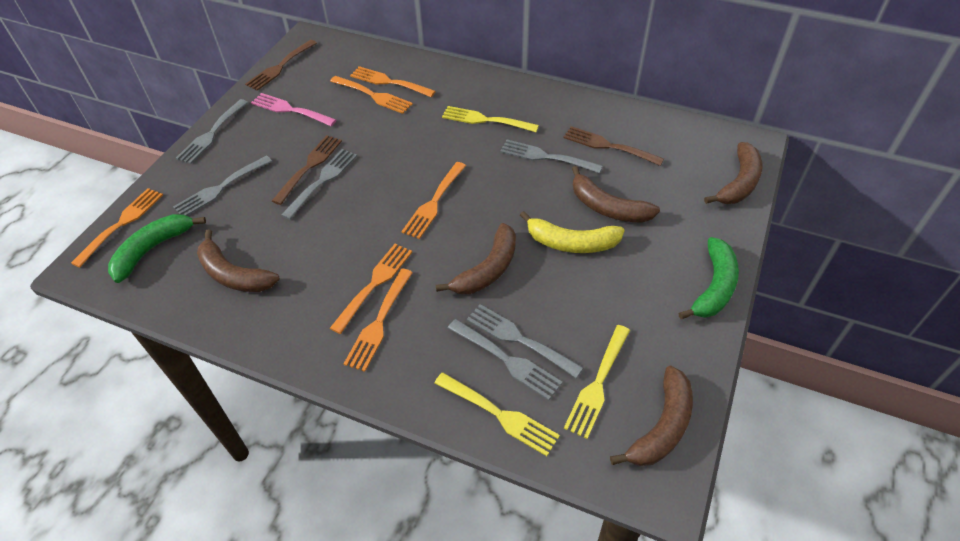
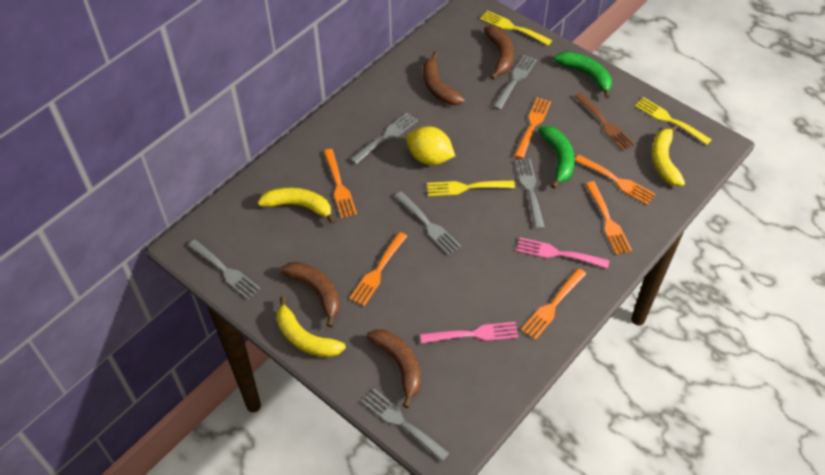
brown banana: 5 -> 4
brown fork: 3 -> 1
pink fork: 1 -> 2
yellow banana: 1 -> 3
yellow lemon: 0 -> 1

